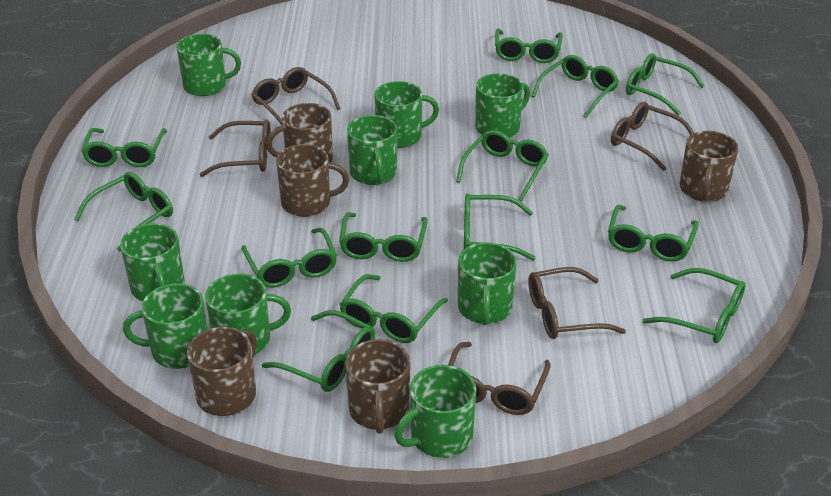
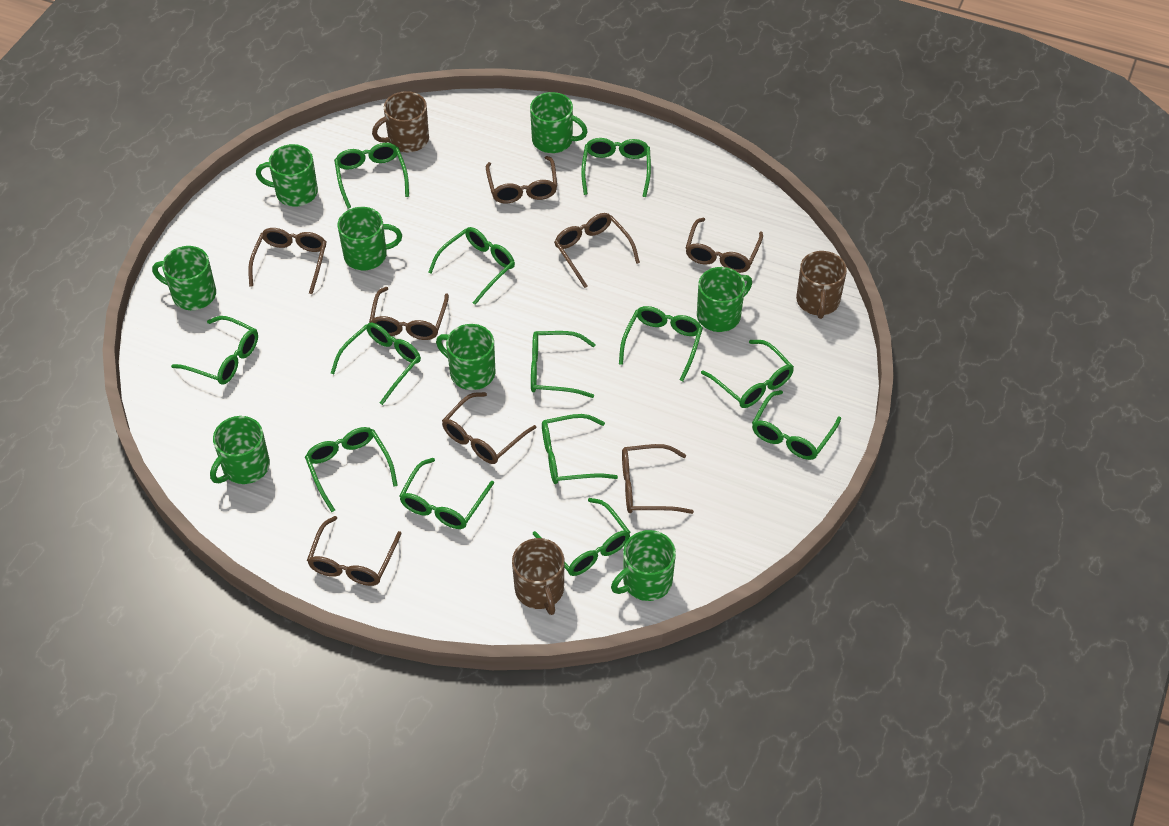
brown glasses: 5 -> 8
brown mug: 5 -> 3
green mug: 9 -> 8

